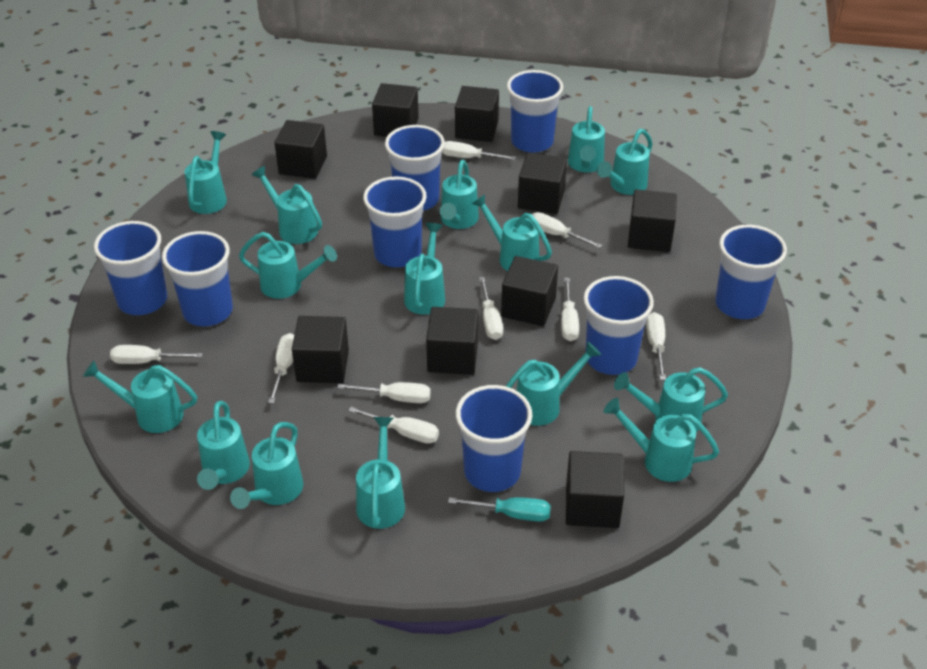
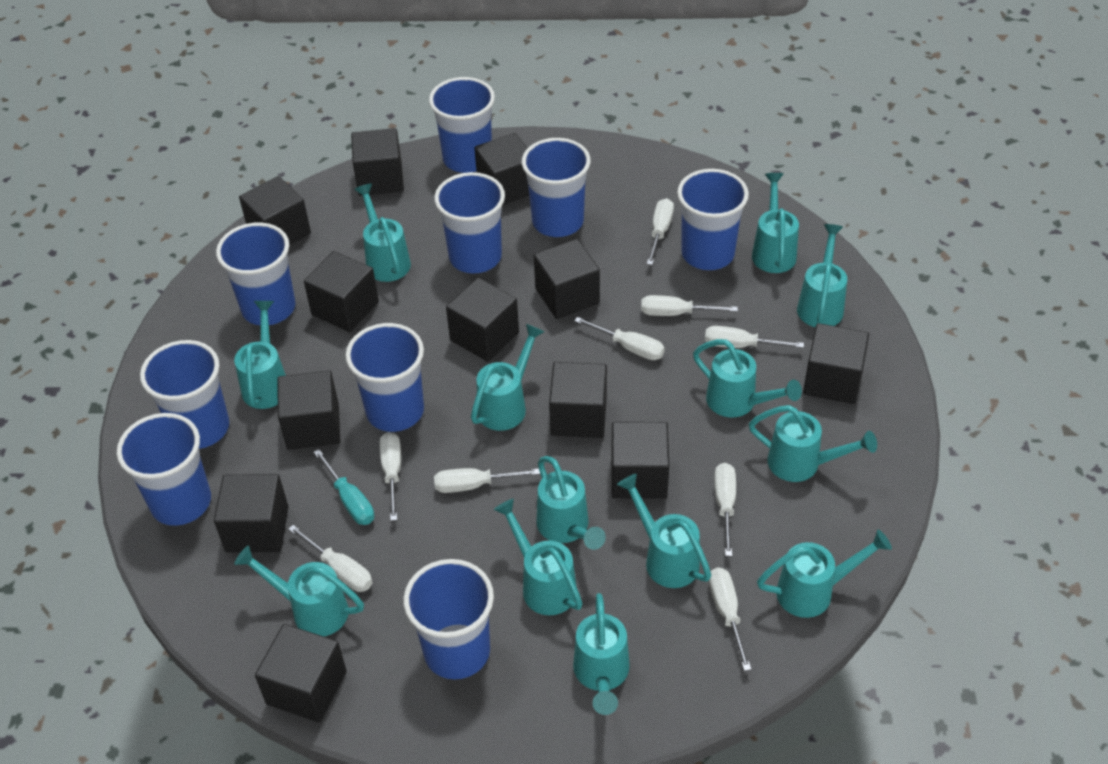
black cube: 9 -> 12
blue cup: 8 -> 9
turquoise watering can: 15 -> 13

